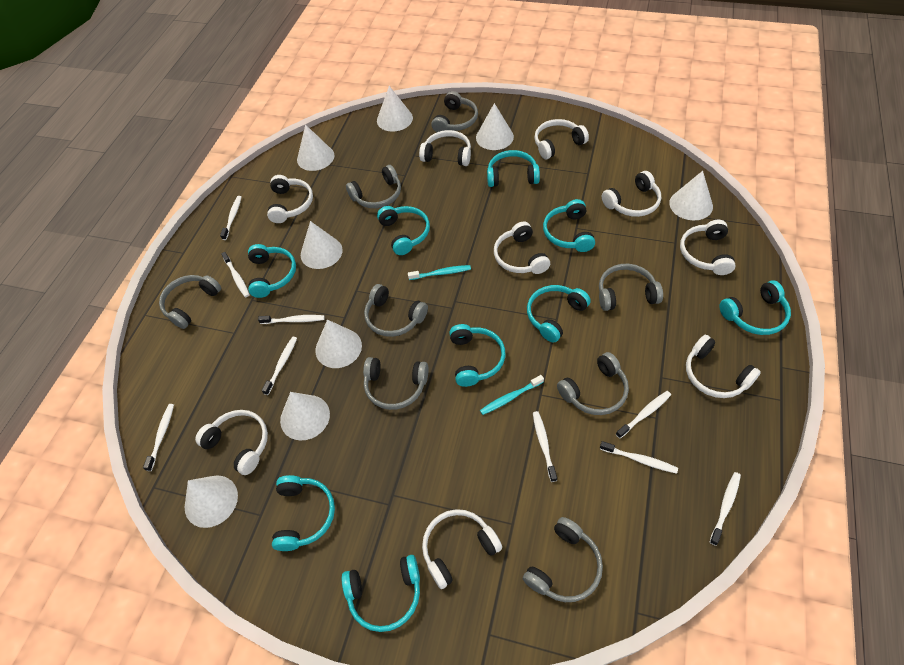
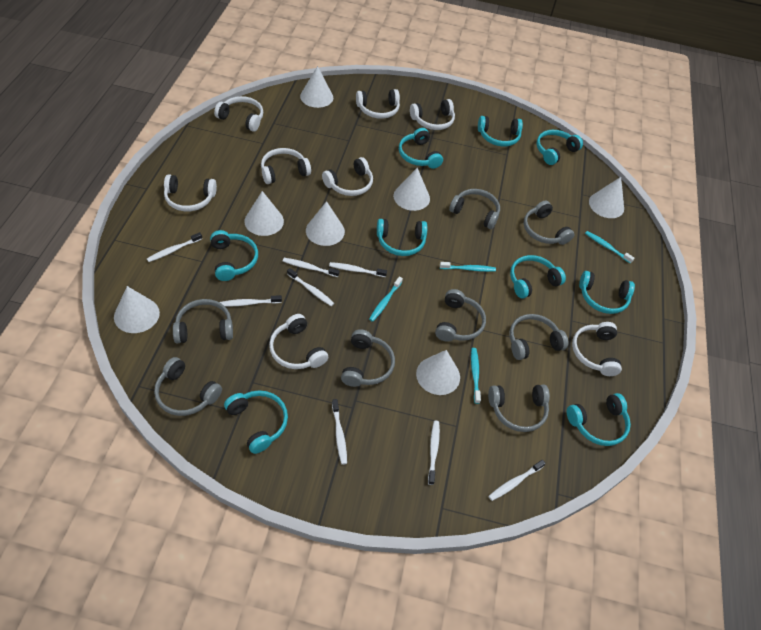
turquoise toothbrush: 2 -> 4
white cone: 8 -> 7
white headphones: 9 -> 8
white toothbrush: 9 -> 8

